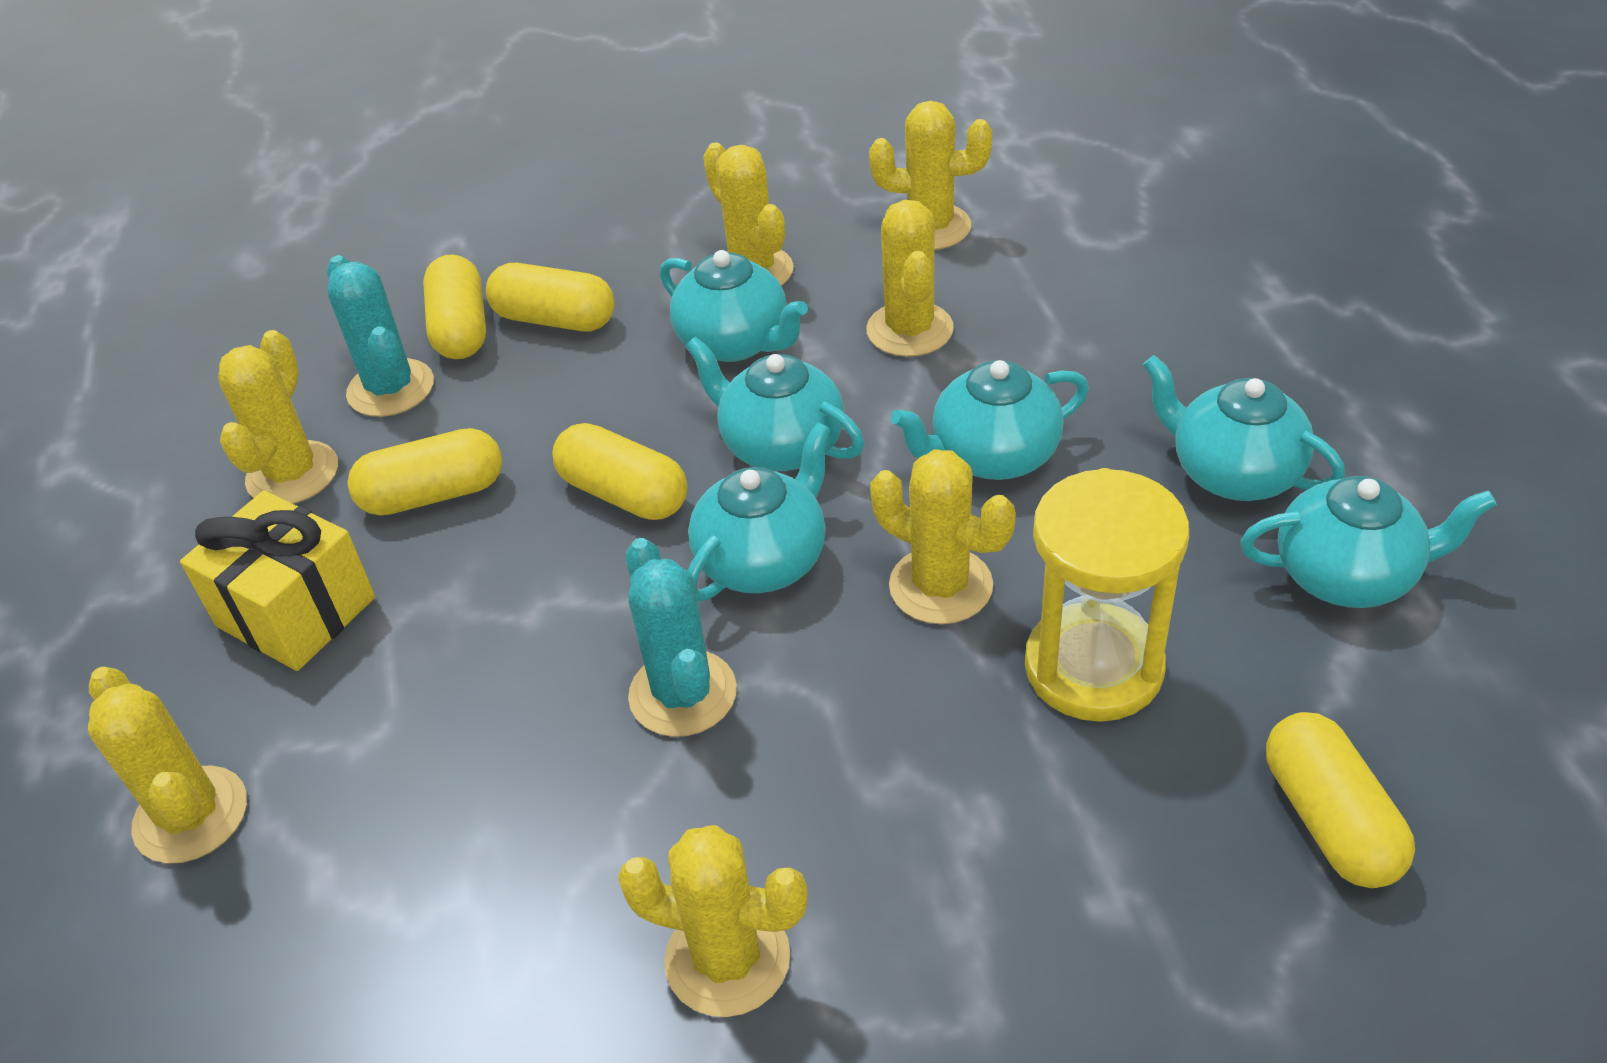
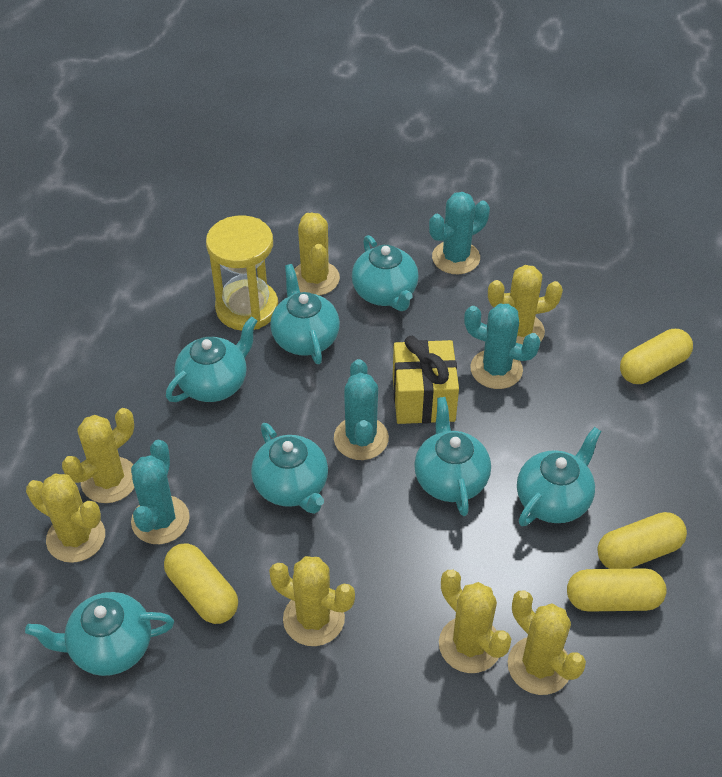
turquoise cactus: 2 -> 4
turquoise teapot: 6 -> 7
yellow capsule: 5 -> 4

